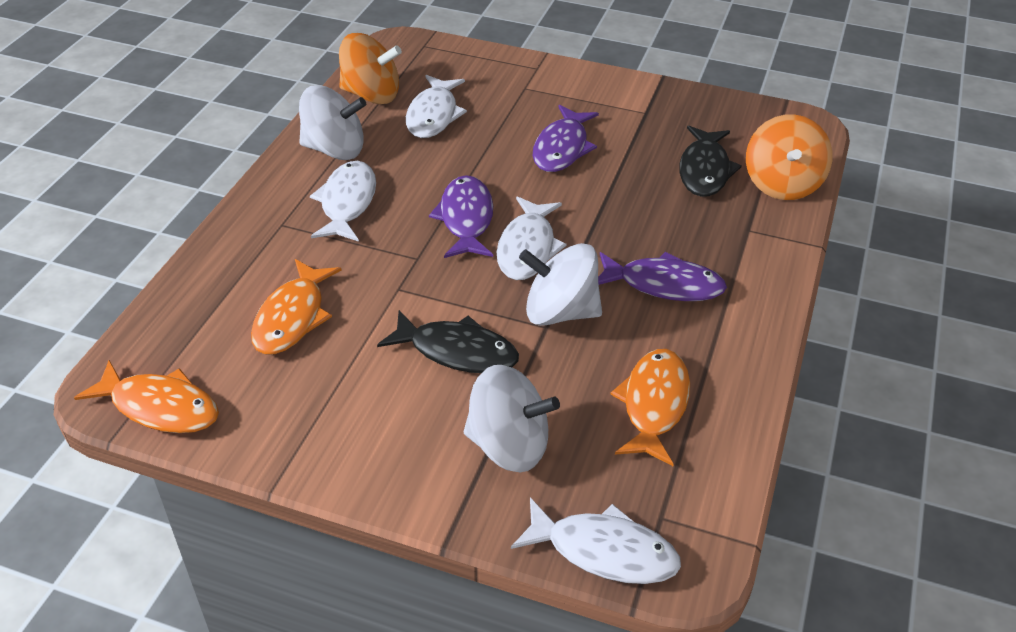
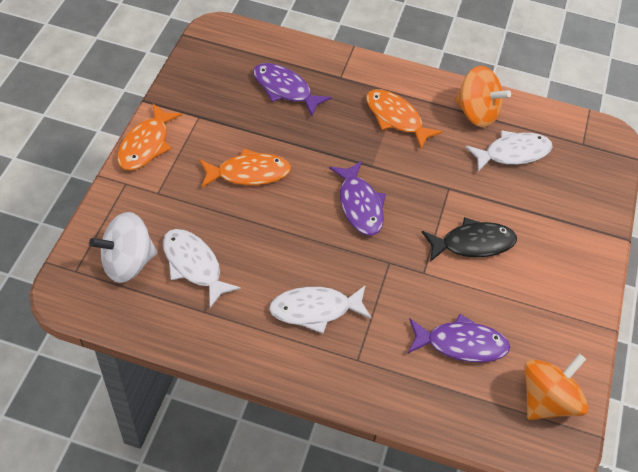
black fish: 2 -> 1
white fish: 4 -> 3
white spinning top: 3 -> 1

